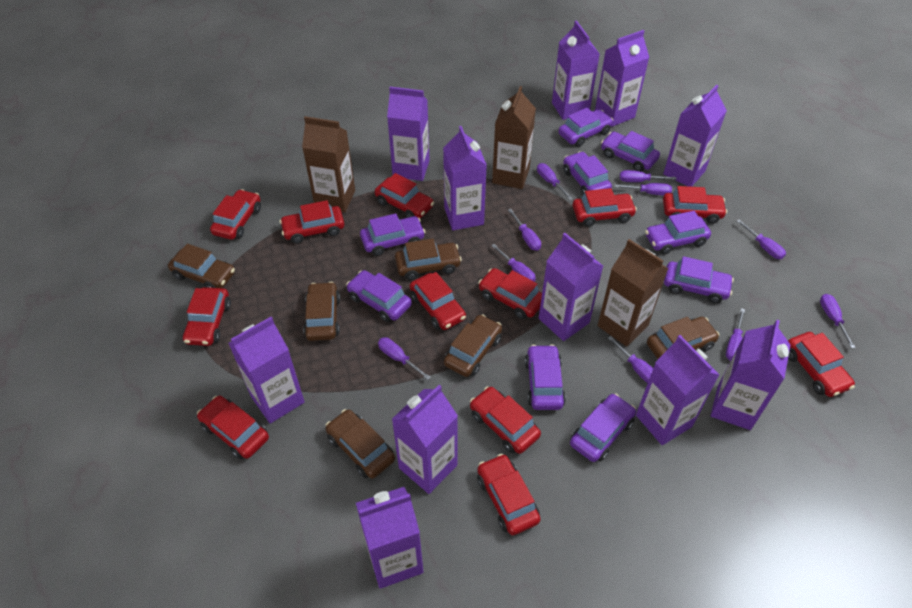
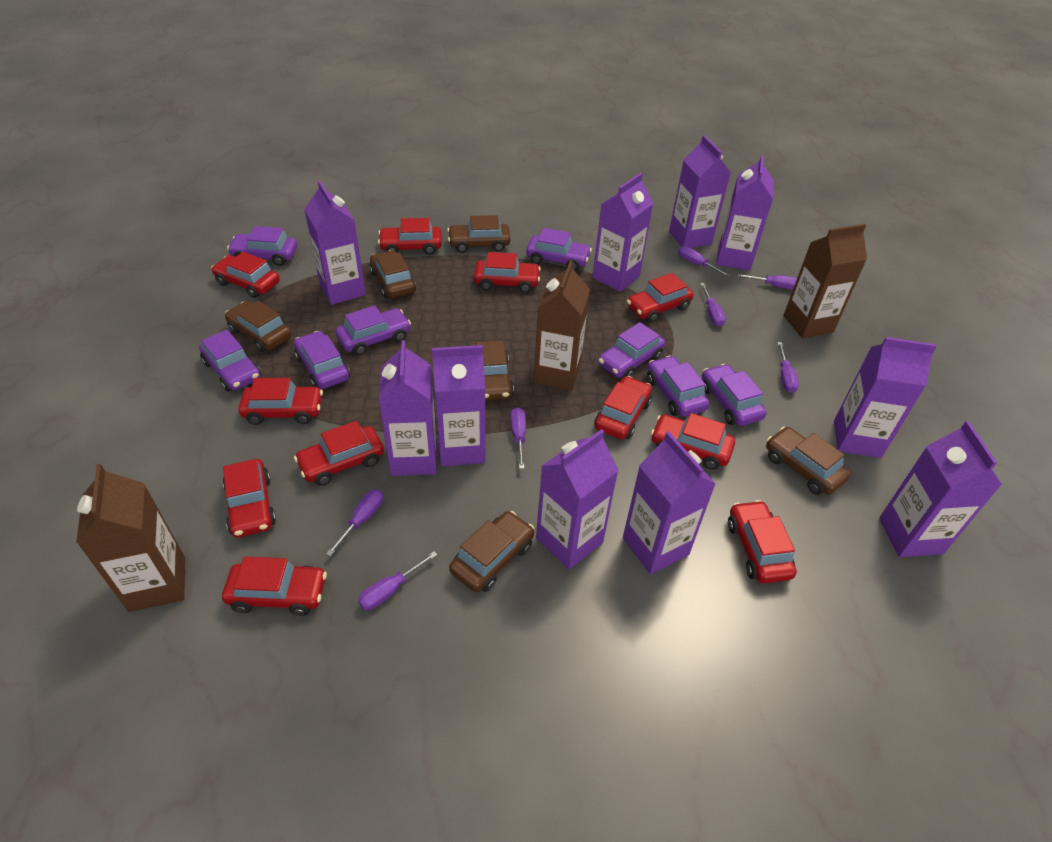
purple car: 9 -> 8
purple carton: 11 -> 10
purple screwdriver: 10 -> 7
red car: 12 -> 11

